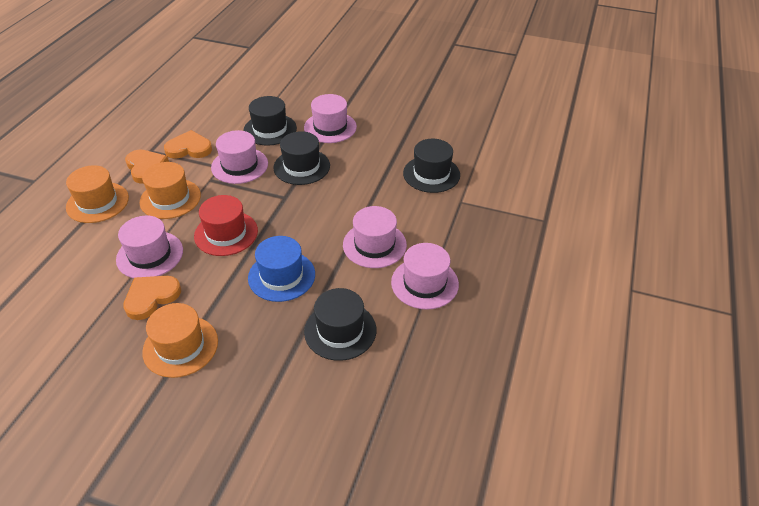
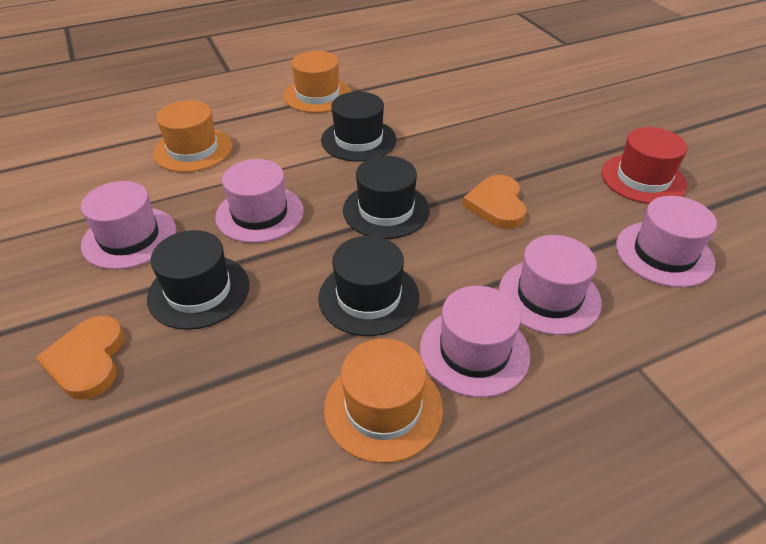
blue hat: 1 -> 0
orange heart: 3 -> 2

